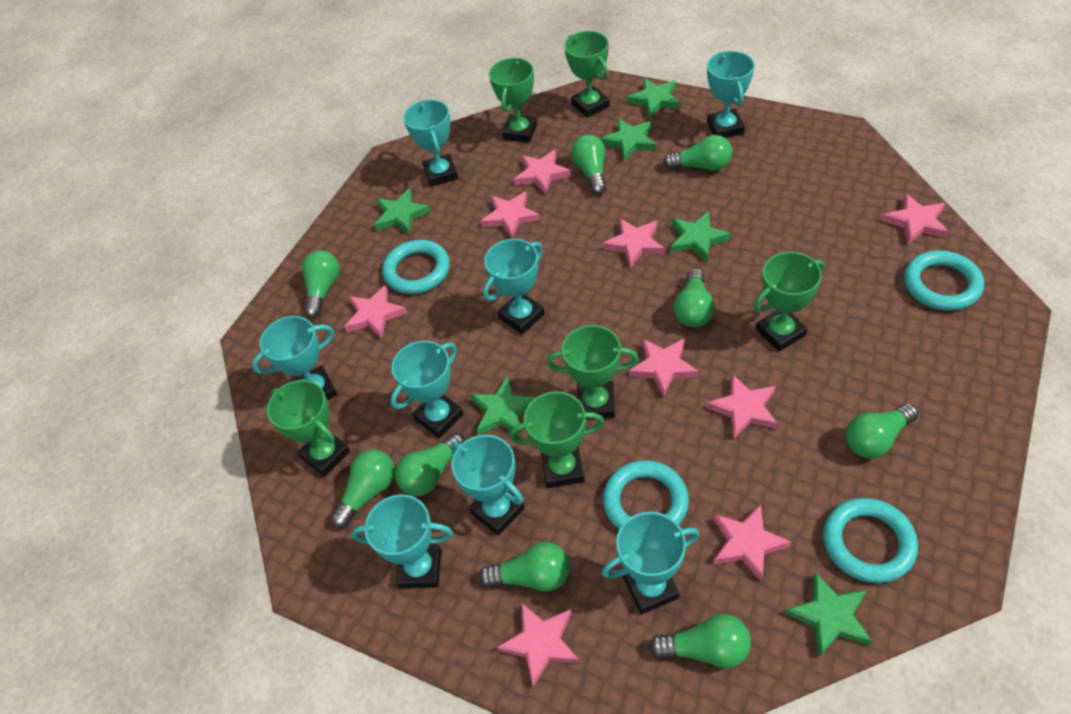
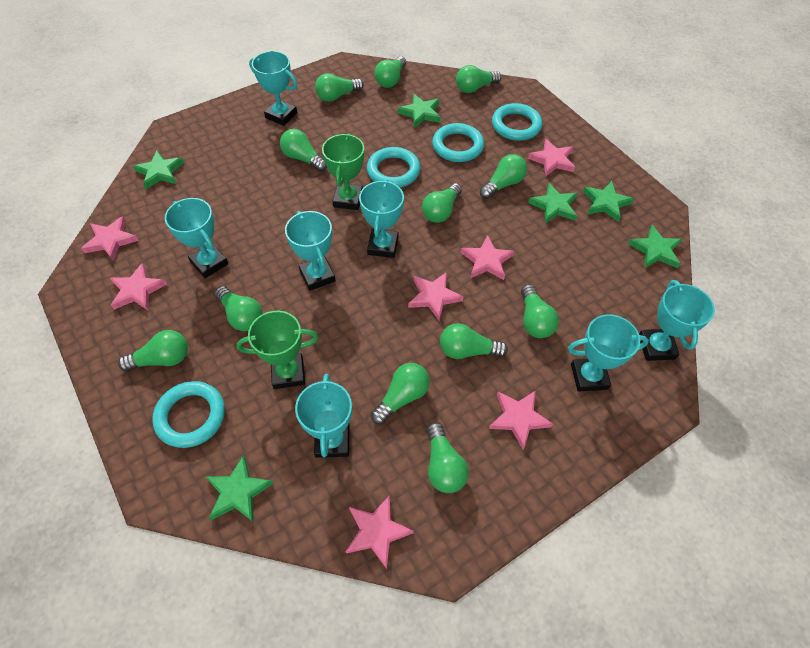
green light bulb: 9 -> 12
green trophy: 6 -> 2
pink star: 9 -> 7
turquoise trophy: 8 -> 7

